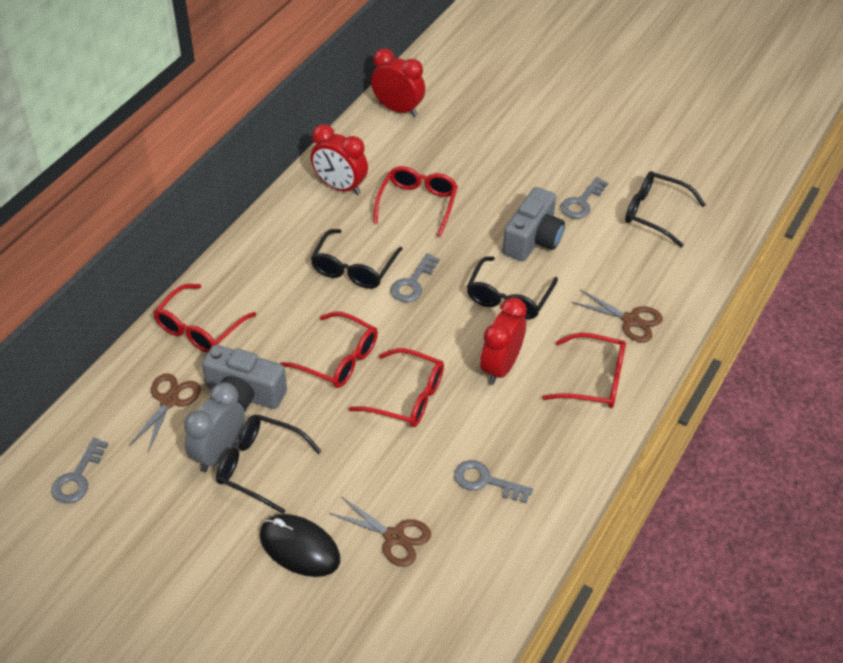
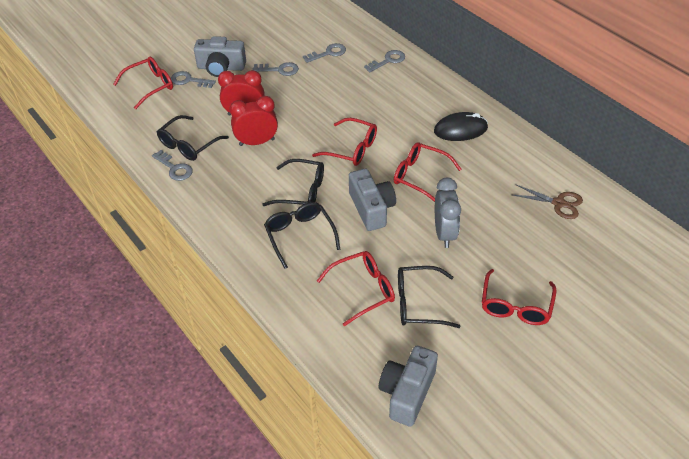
brown scissors: 3 -> 1
grey camera: 2 -> 3
grey key: 4 -> 5
red clock: 3 -> 2

